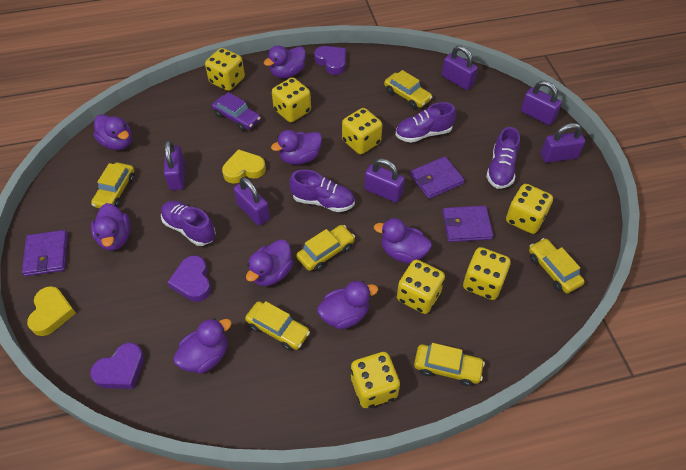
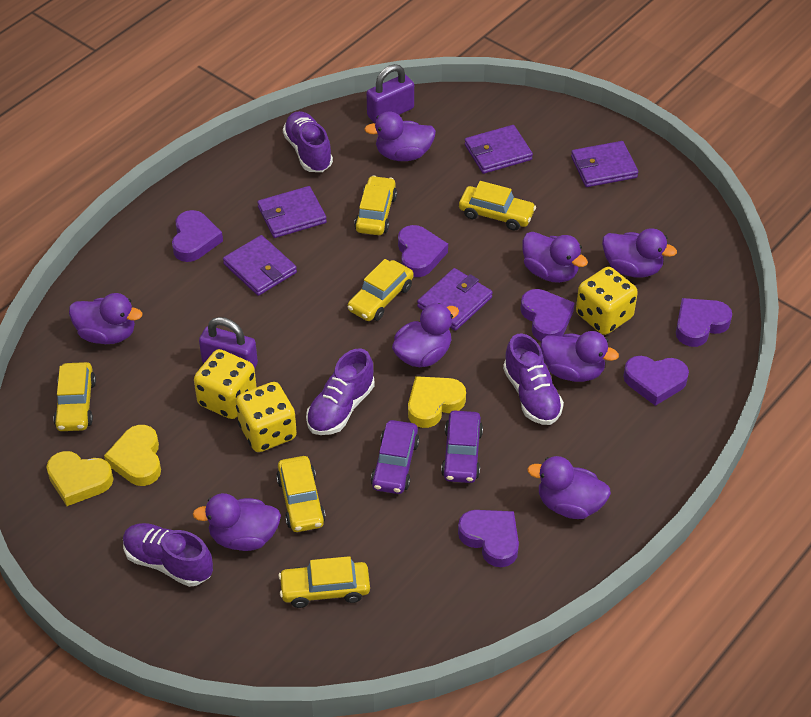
purple car: 1 -> 2
purple heart: 3 -> 6
purple padlock: 6 -> 2
purple wallet: 3 -> 5
yellow dice: 7 -> 3
yellow heart: 2 -> 3

